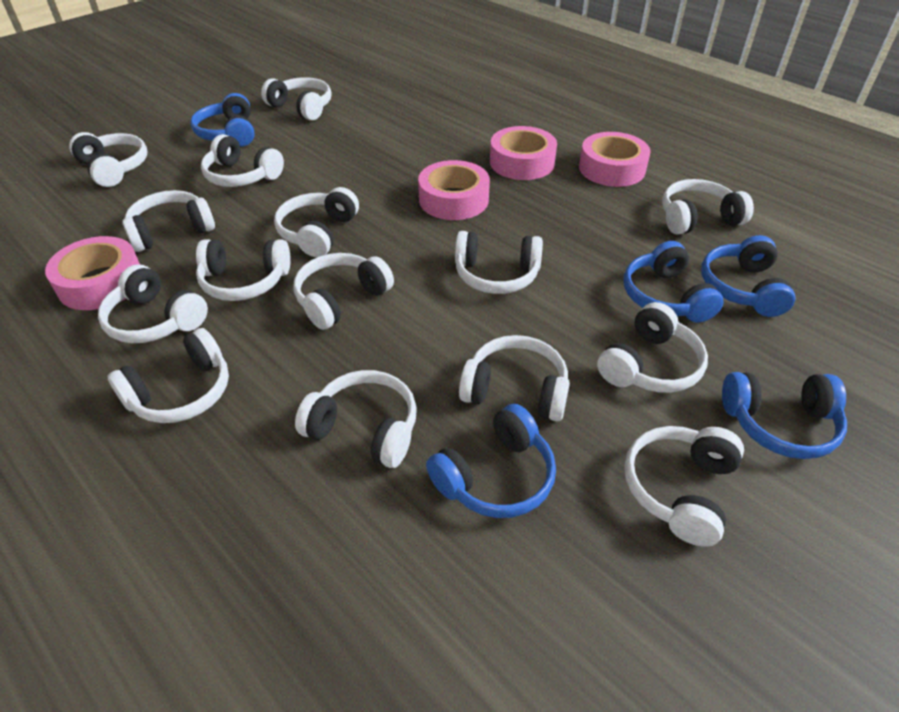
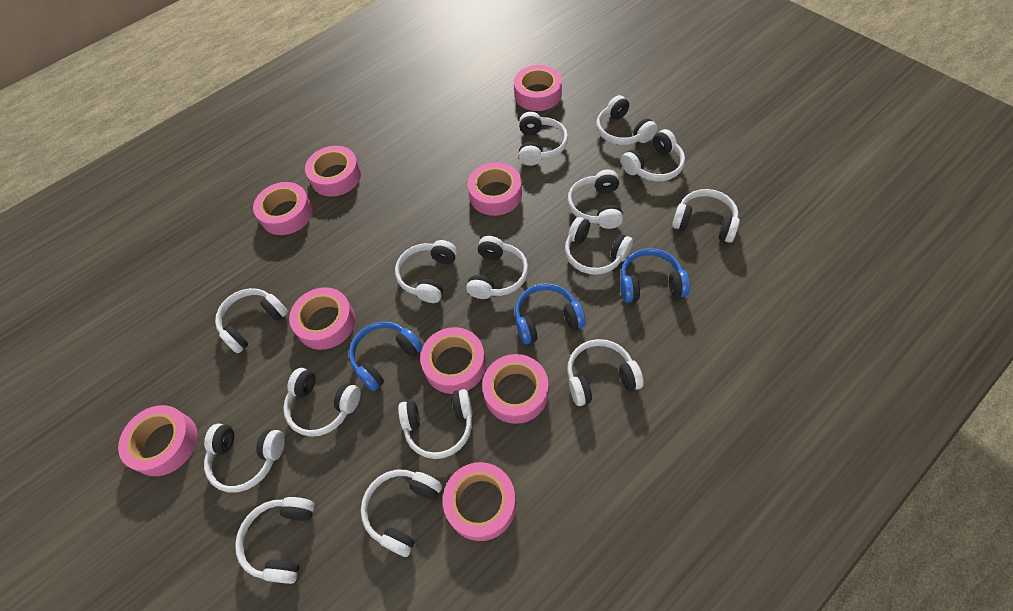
blue headphones: 5 -> 3
pink tape: 4 -> 9

